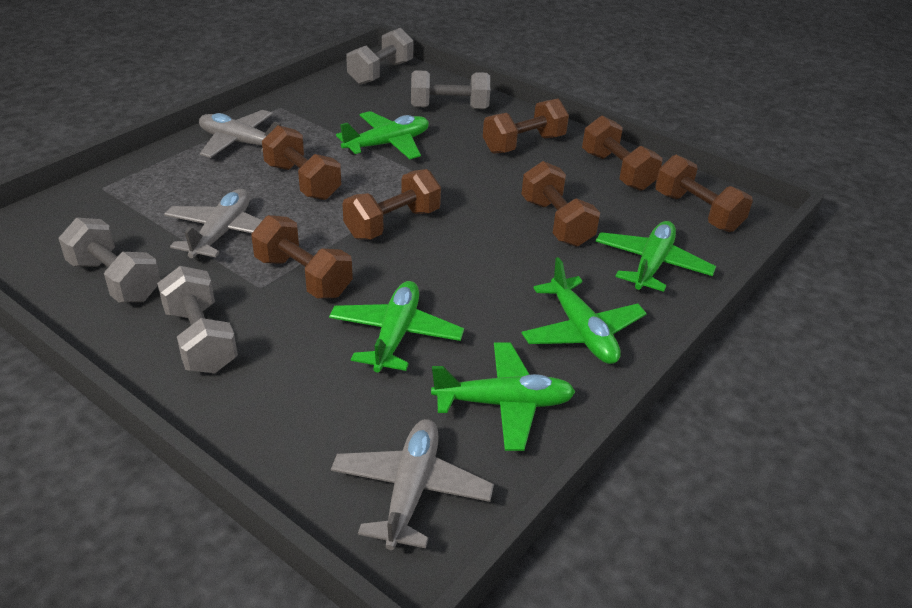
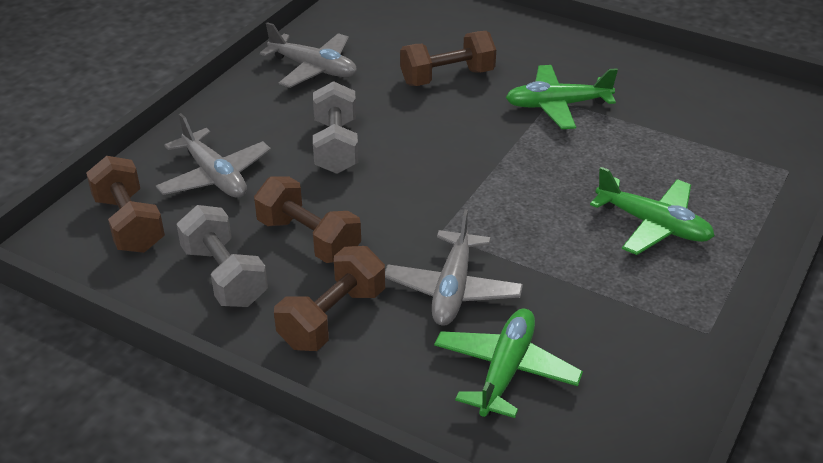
brown dumbbell: 7 -> 4
green plane: 5 -> 3
grey dumbbell: 4 -> 2

